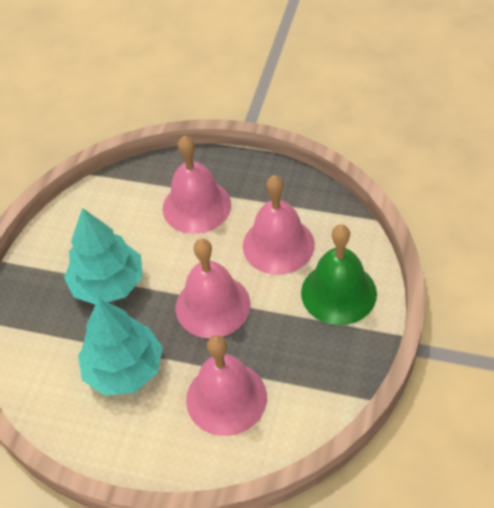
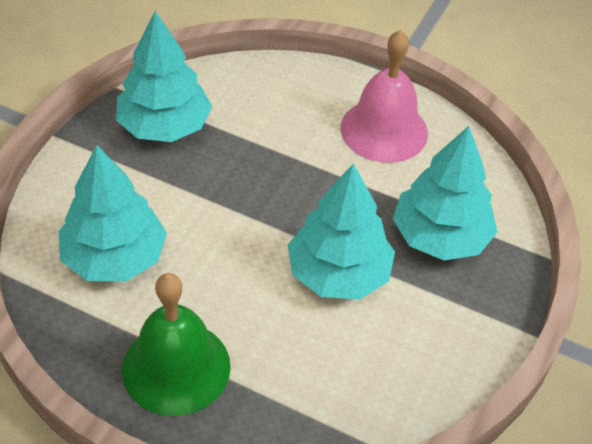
pink bell: 4 -> 1
turquoise tree: 2 -> 4

